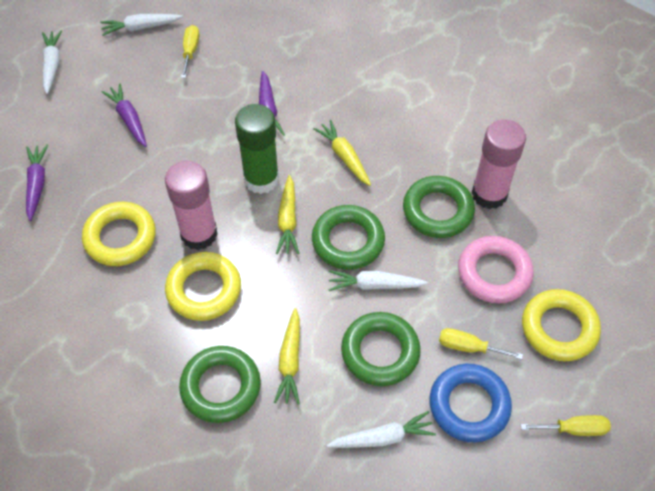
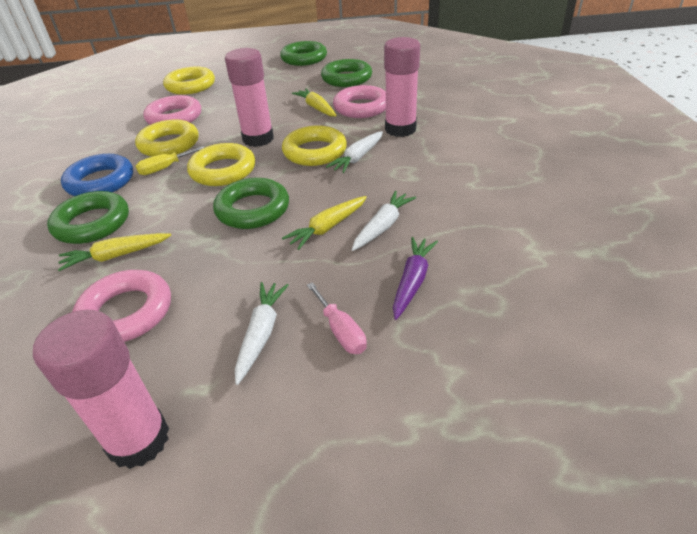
green glue stick: 1 -> 0
pink glue stick: 2 -> 3
pink ring: 1 -> 3
pink screwdriver: 0 -> 1
purple carrot: 3 -> 1
white carrot: 4 -> 3
yellow ring: 3 -> 4
yellow screwdriver: 3 -> 1

